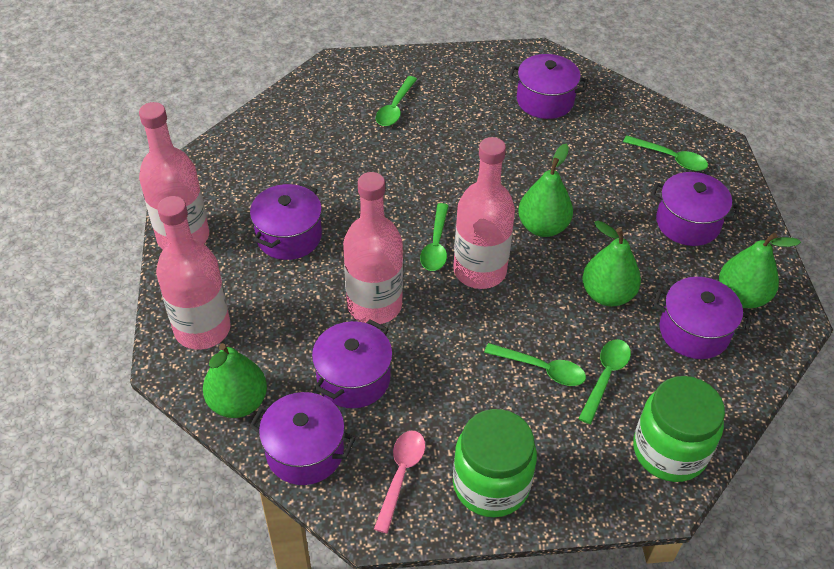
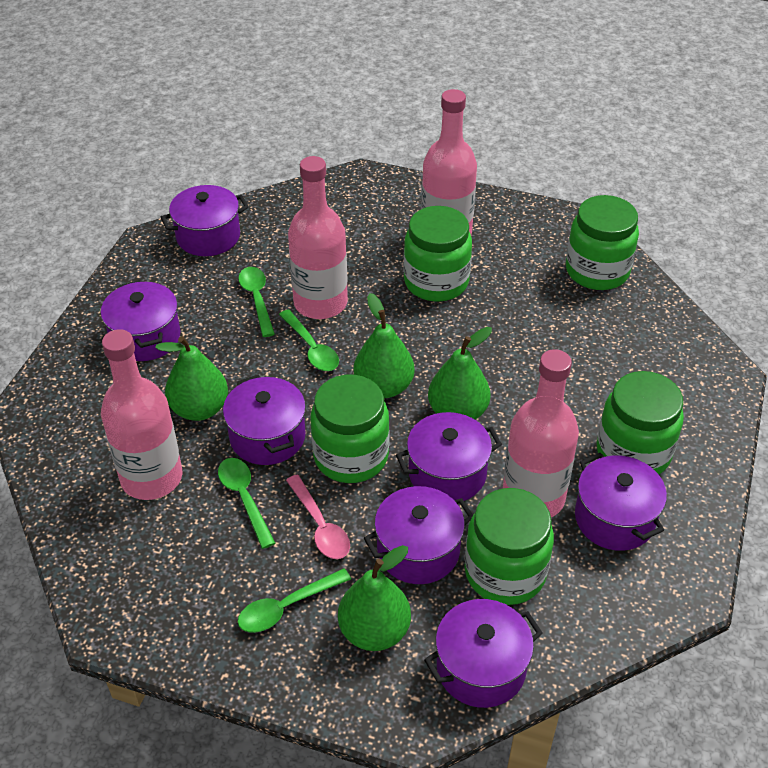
green jar: 2 -> 5
green spoon: 5 -> 4
purple pot: 6 -> 7

